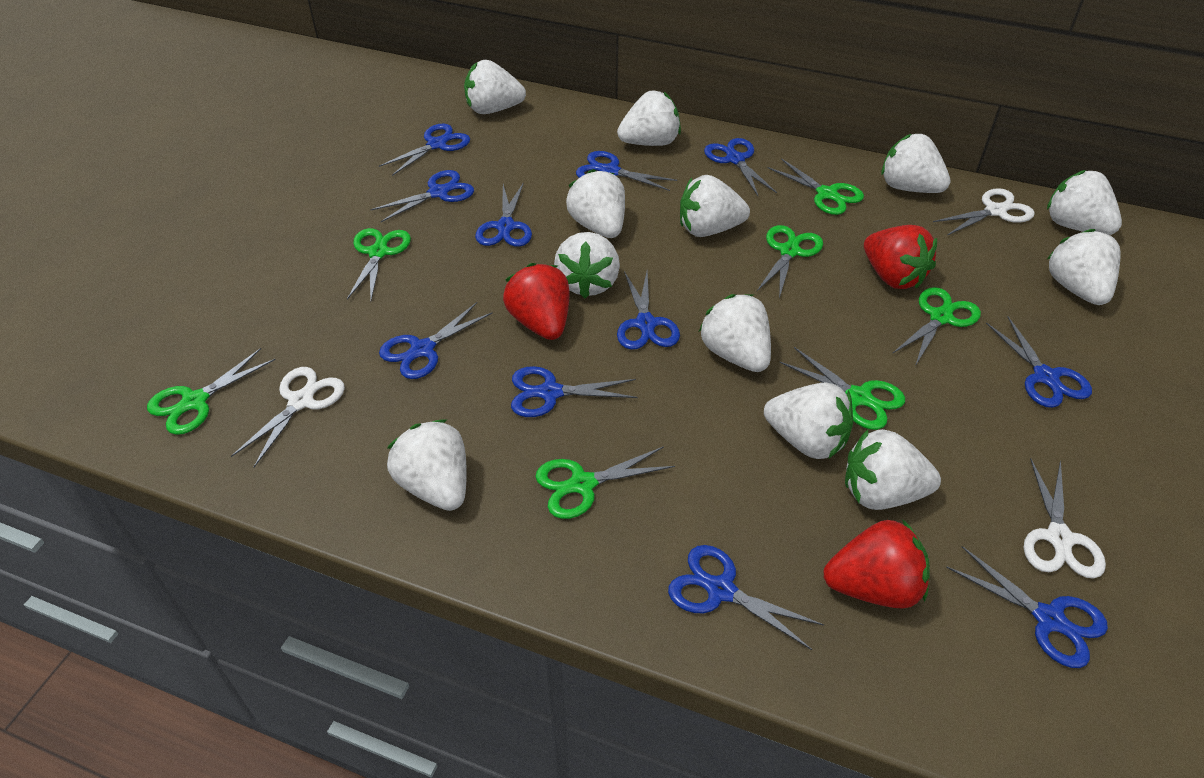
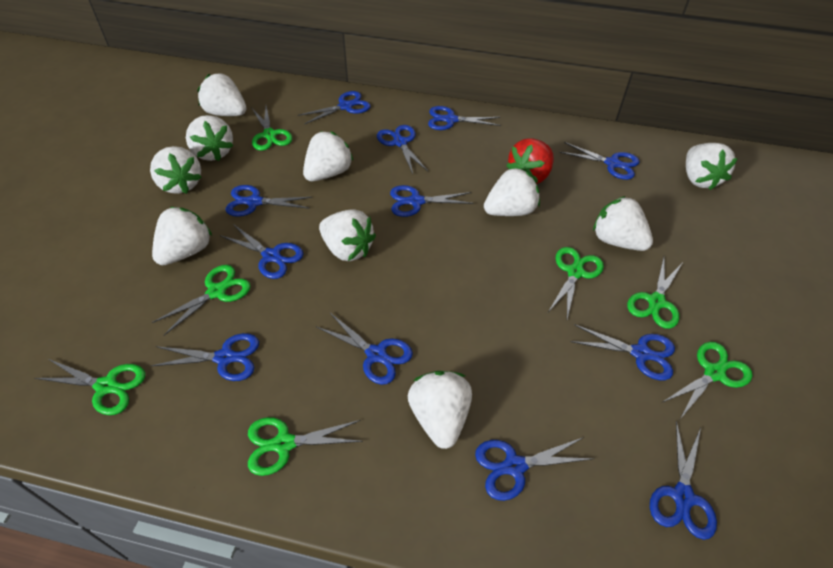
blue scissors: 11 -> 12
red strawberry: 3 -> 1
white scissors: 3 -> 0
white strawberry: 12 -> 10

